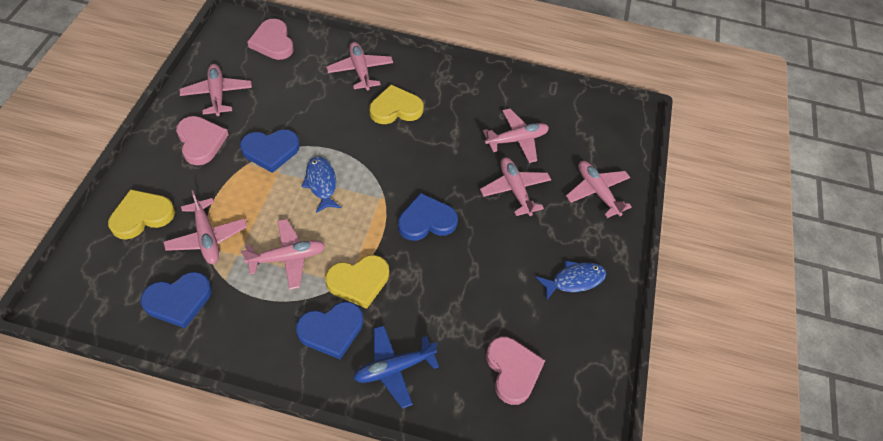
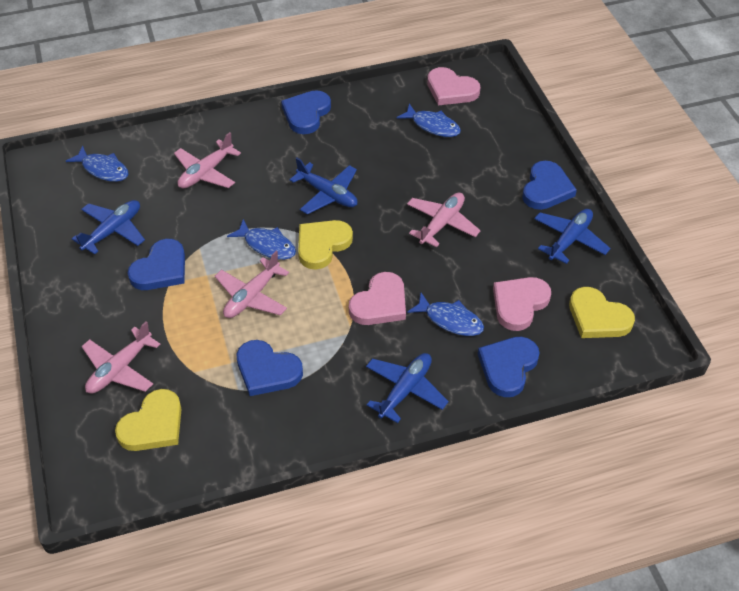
blue fish: 2 -> 4
blue heart: 4 -> 5
blue plane: 1 -> 4
pink plane: 7 -> 4

